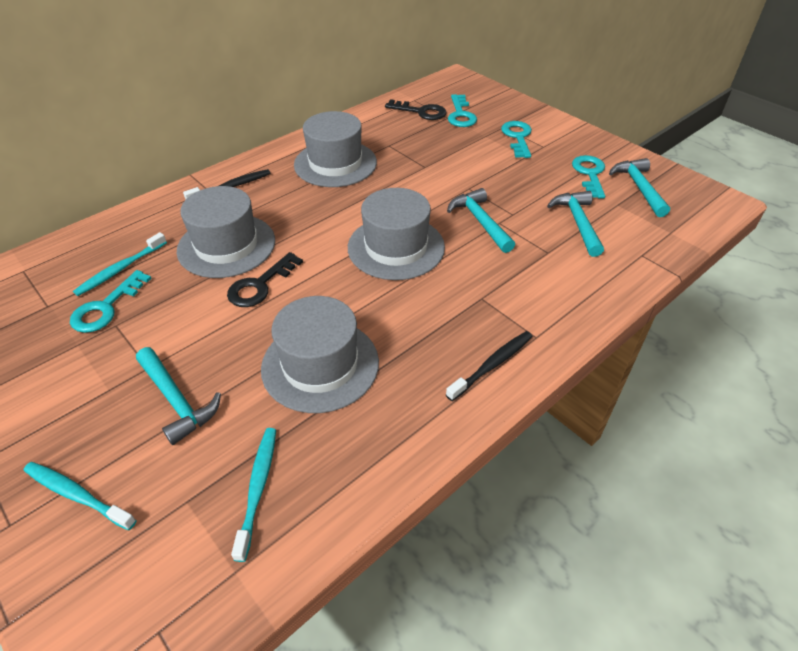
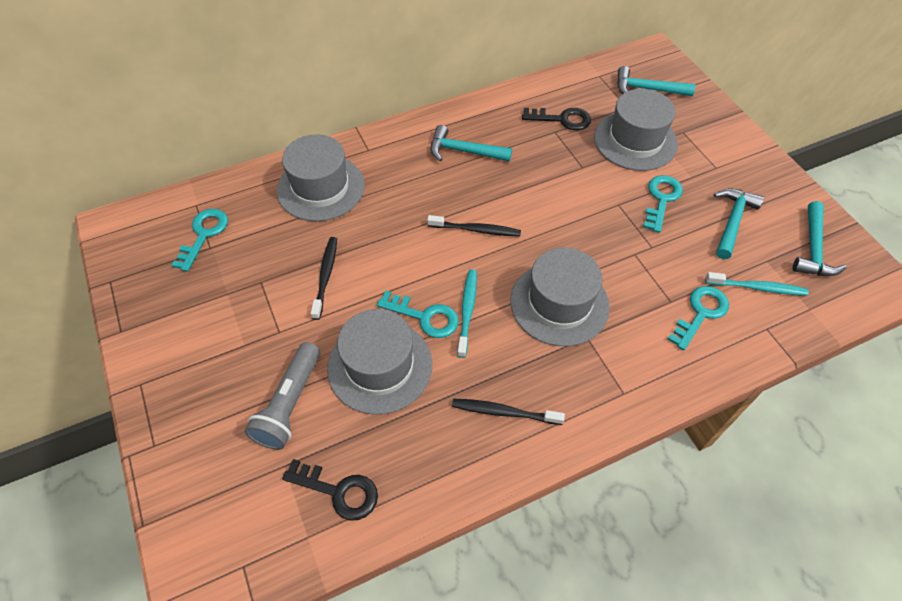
black toothbrush: 2 -> 3
grey flashlight: 0 -> 1
turquoise toothbrush: 3 -> 2

